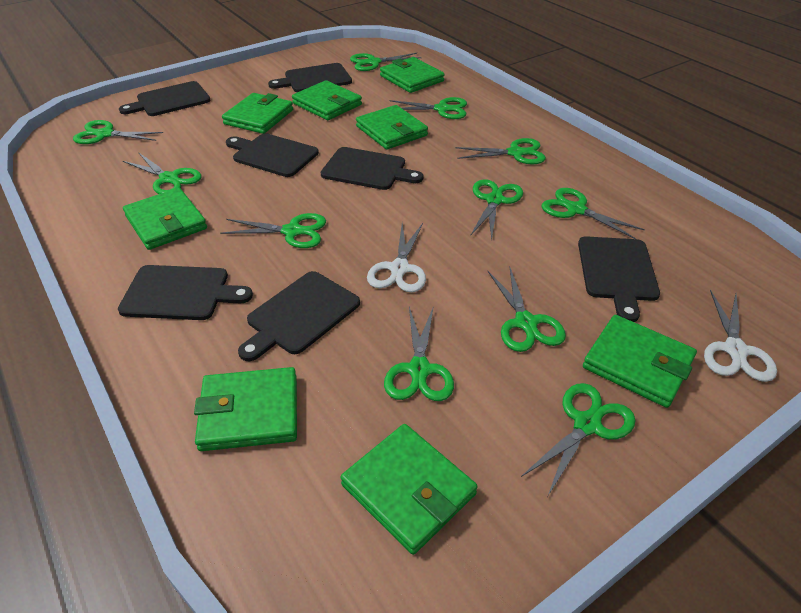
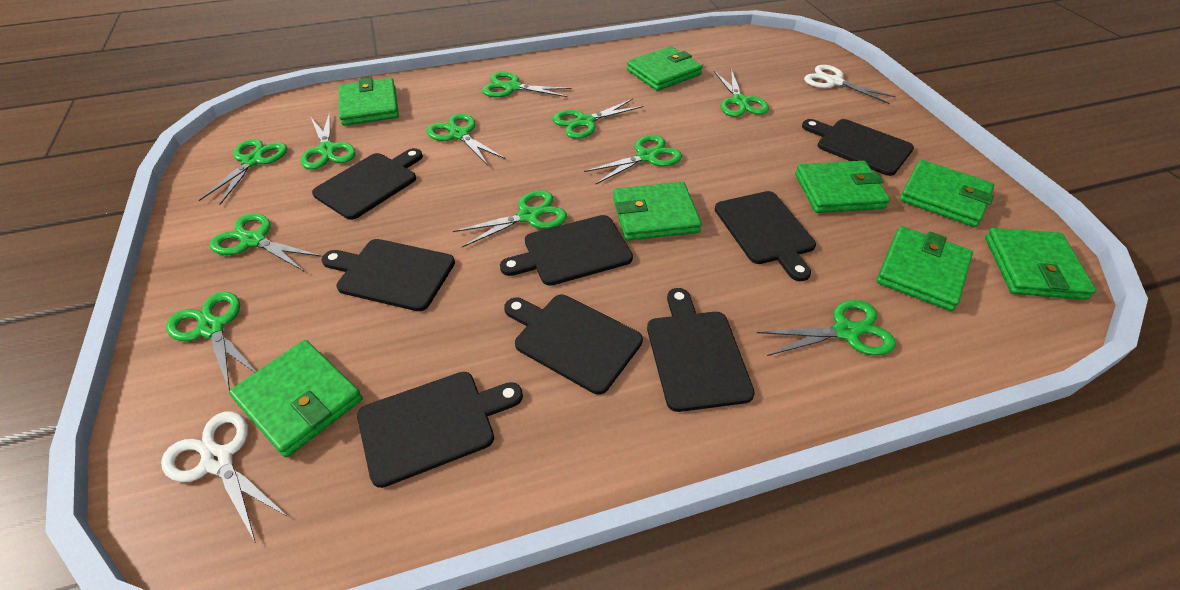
black cutting board: 7 -> 8

